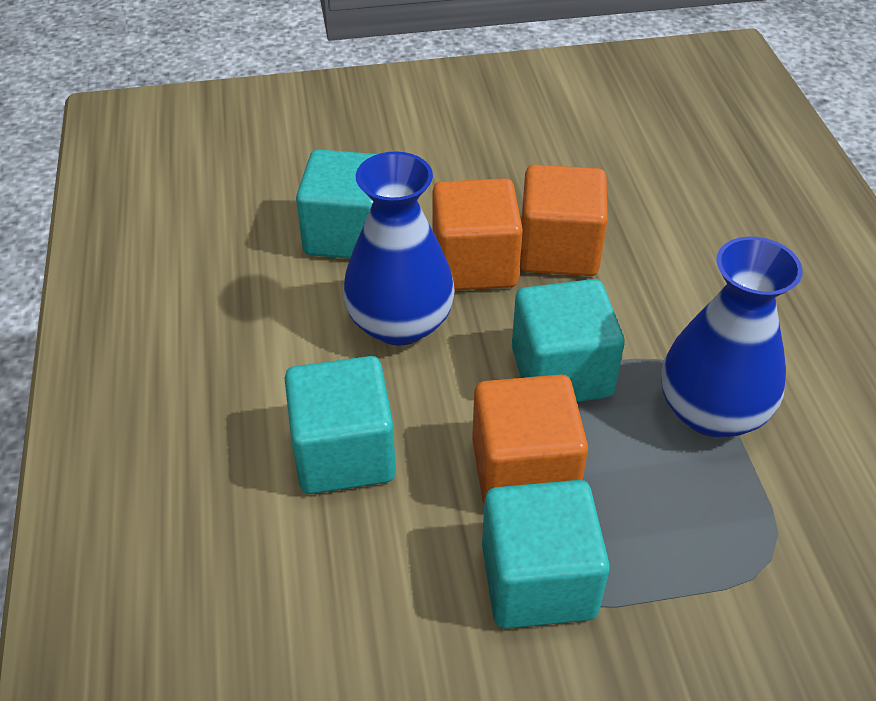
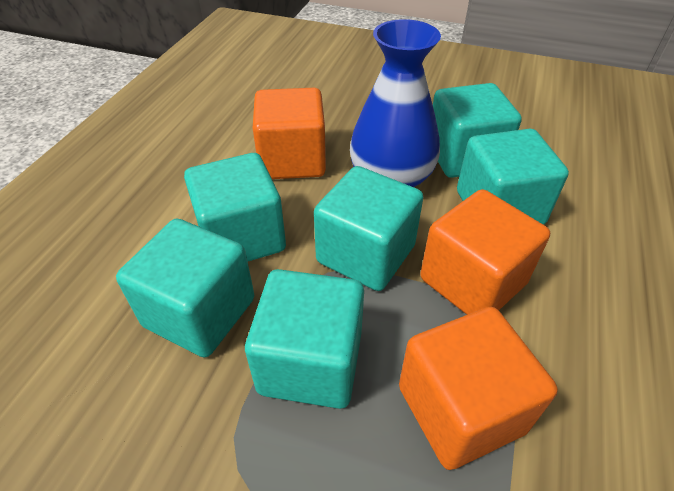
blue vase: 2 -> 1
turquoise cube: 4 -> 6

